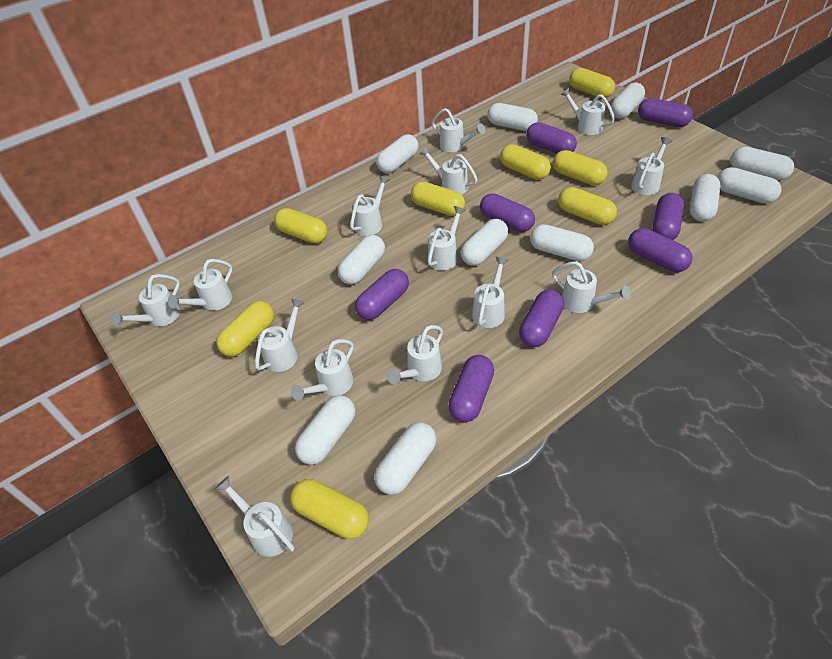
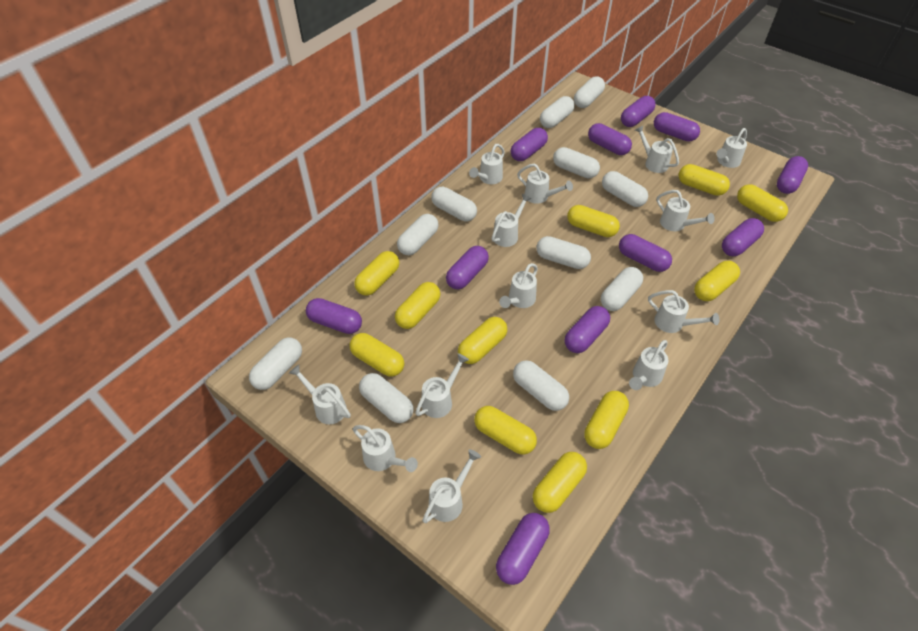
purple capsule: 8 -> 11
white watering can: 14 -> 13
yellow capsule: 8 -> 11

